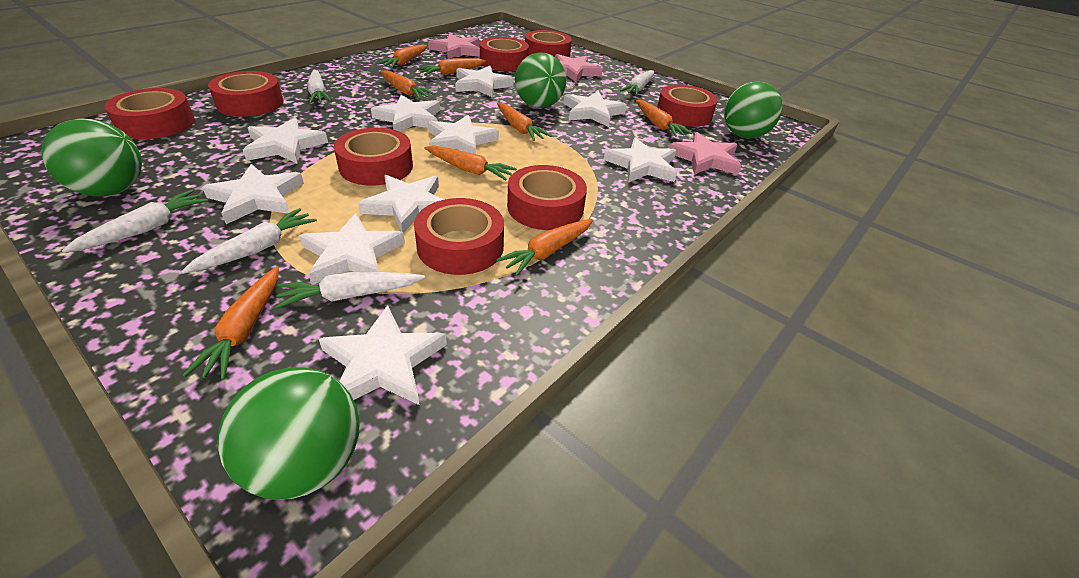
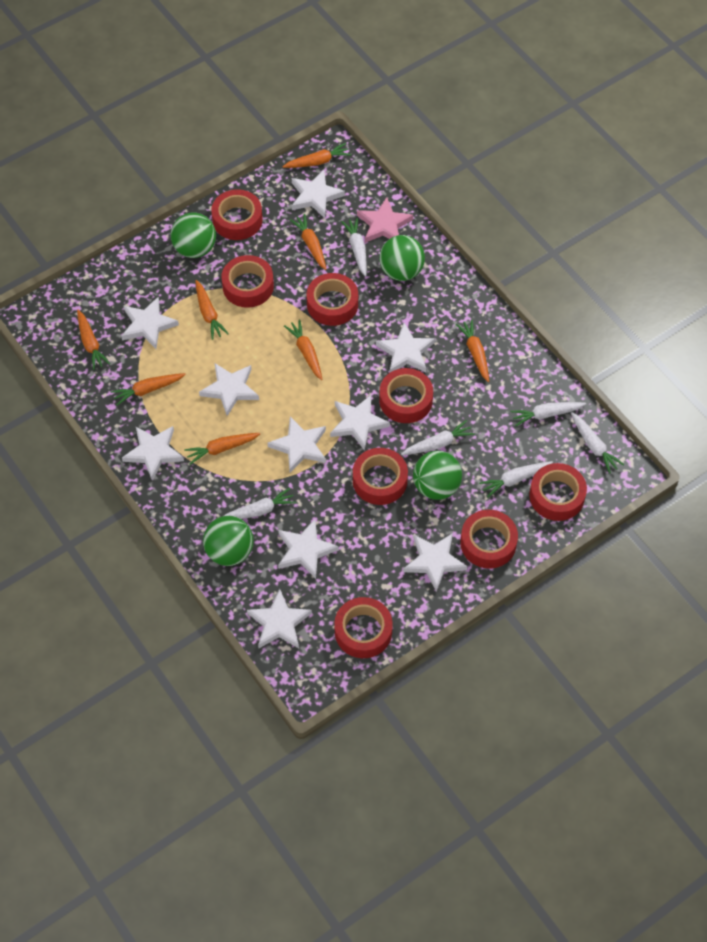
pink star: 3 -> 1
white carrot: 5 -> 6

